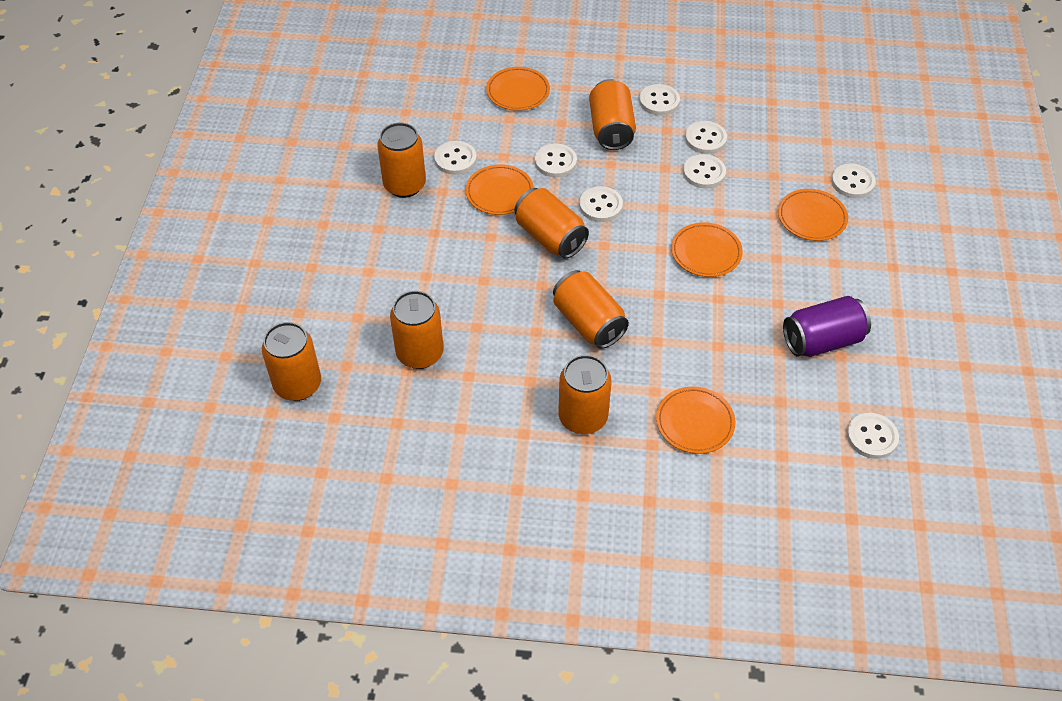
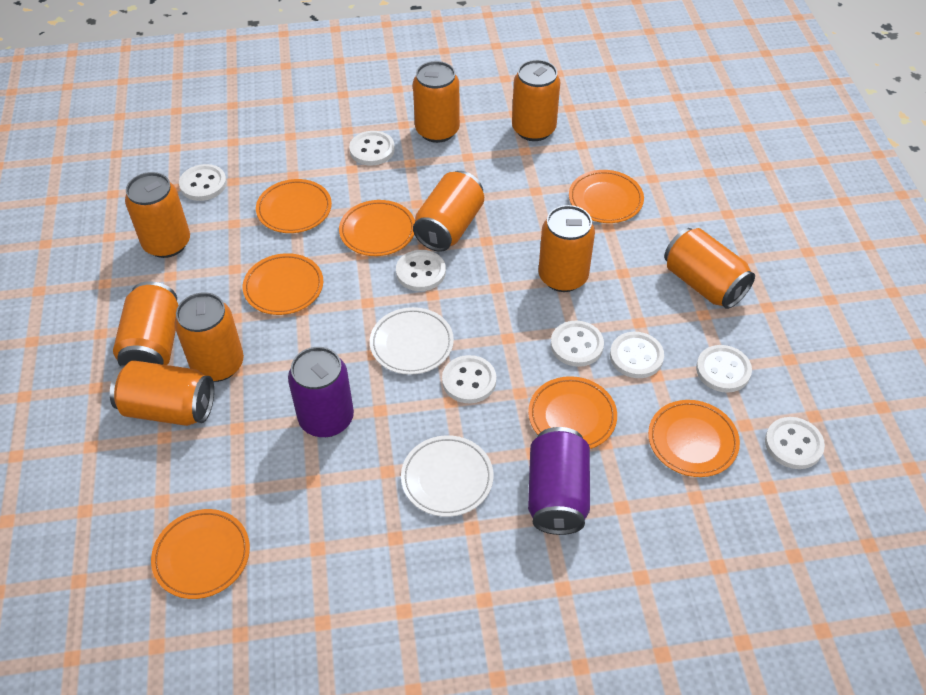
orange can: 7 -> 9
orange plate: 5 -> 7
purple can: 1 -> 2
white plate: 0 -> 2

